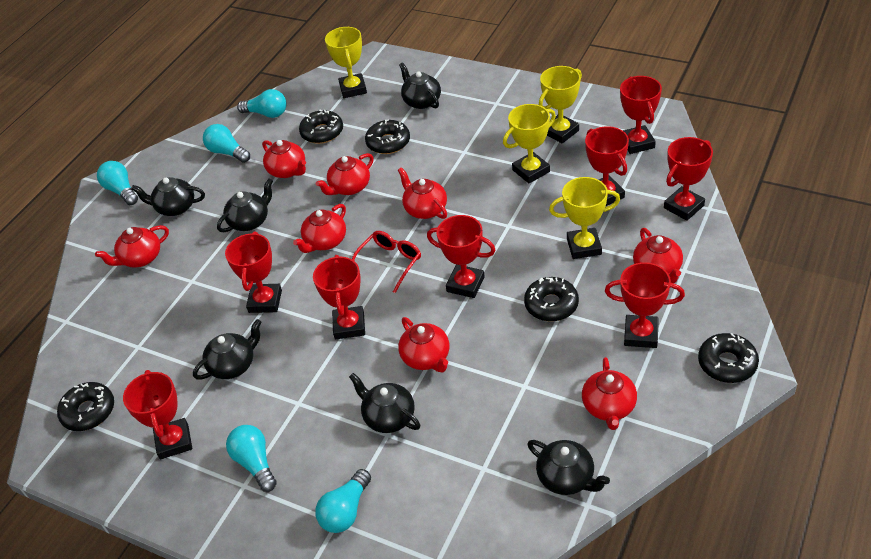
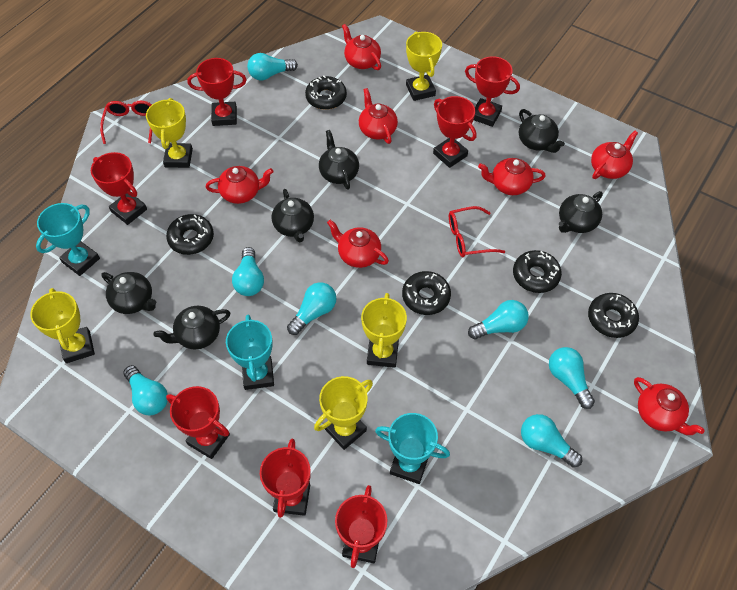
red glasses: 1 -> 2
red teapot: 8 -> 7
red trophy: 8 -> 7
turquoise light bulb: 5 -> 7
turquoise trophy: 0 -> 3
yellow trophy: 4 -> 5

